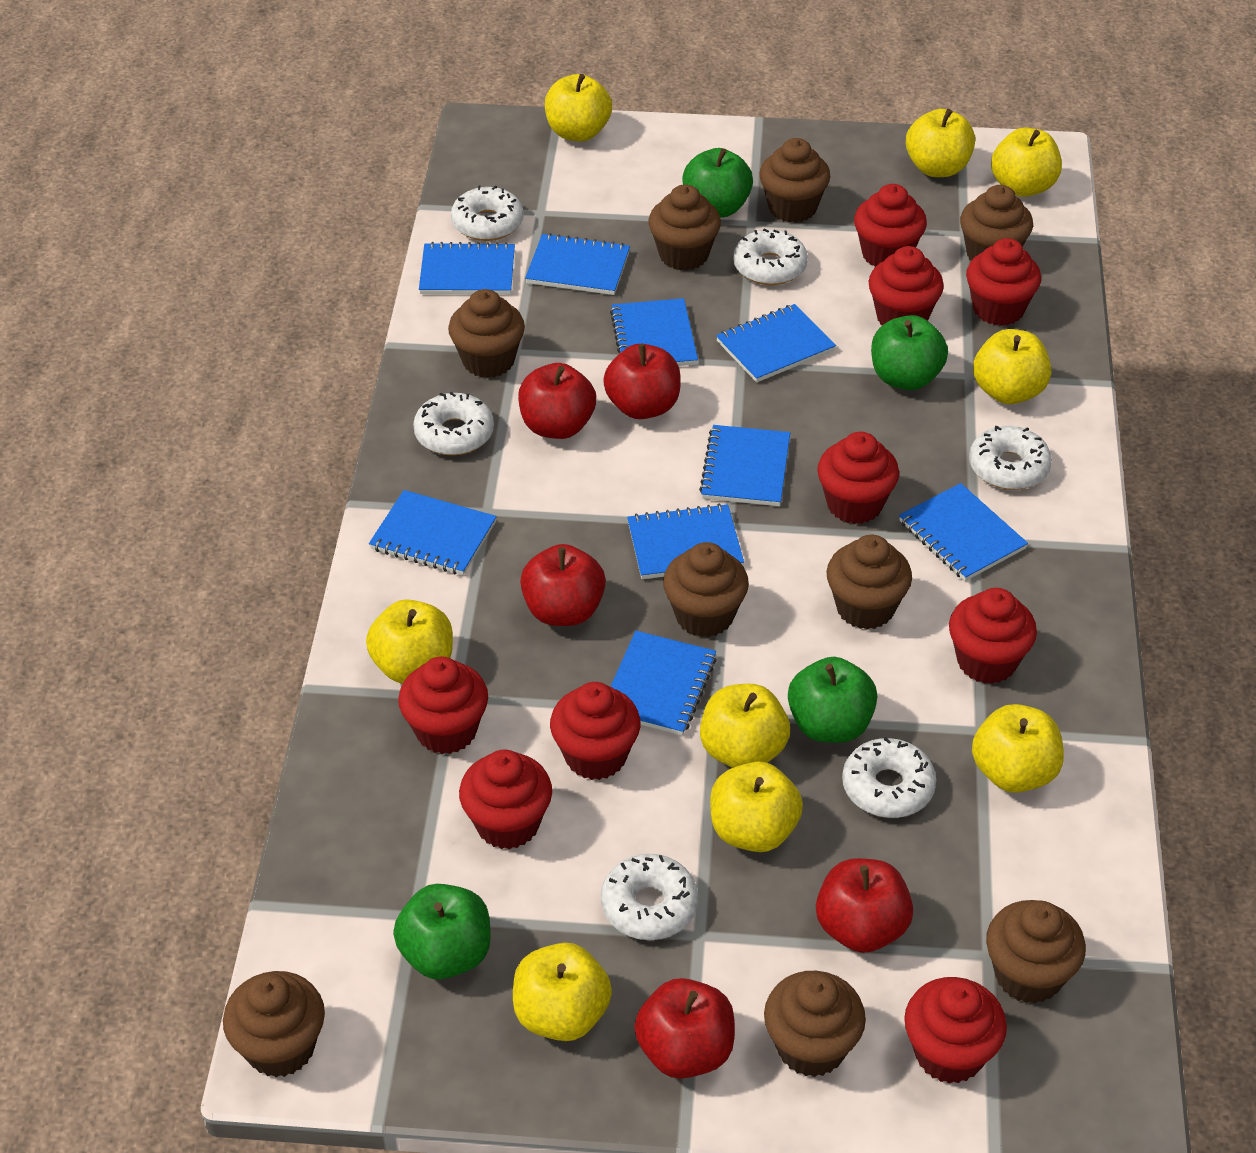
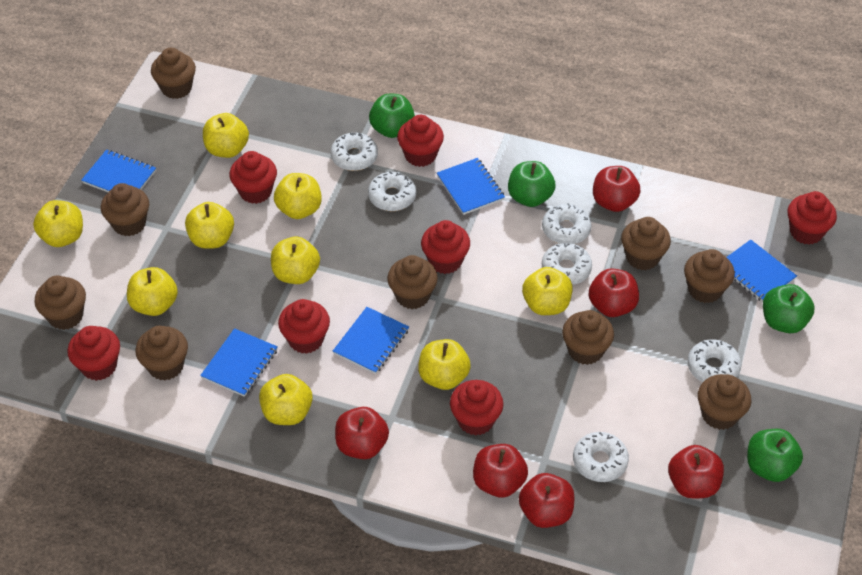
blue notebook: 9 -> 5
red apple: 5 -> 6
red cupcake: 9 -> 7

